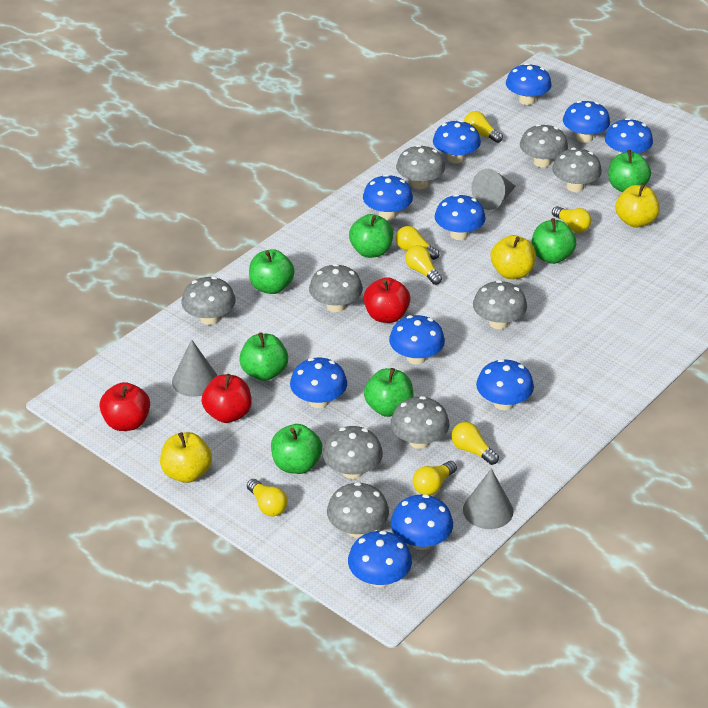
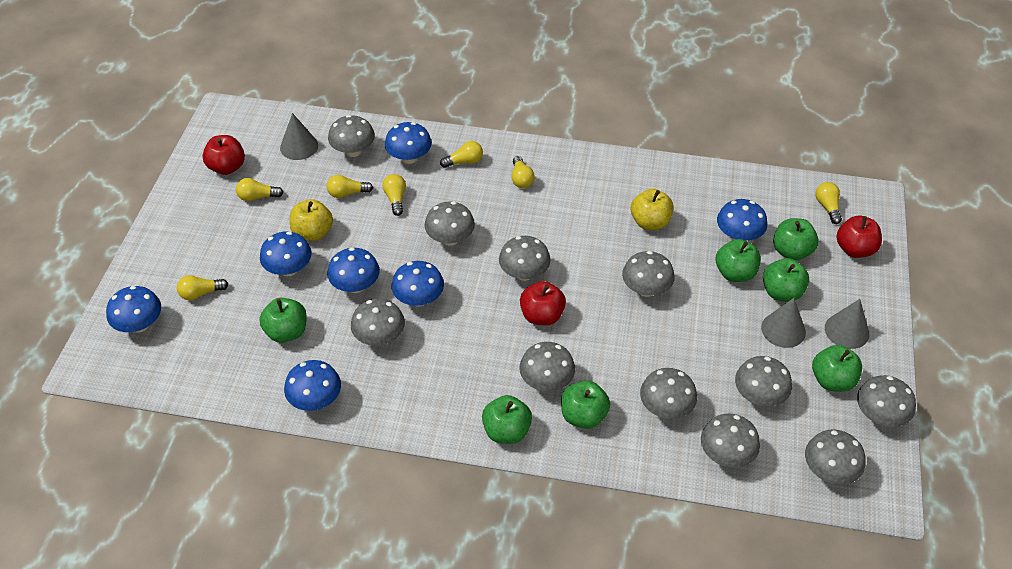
blue mushroom: 11 -> 7
grey mushroom: 9 -> 11
yellow apple: 3 -> 2

